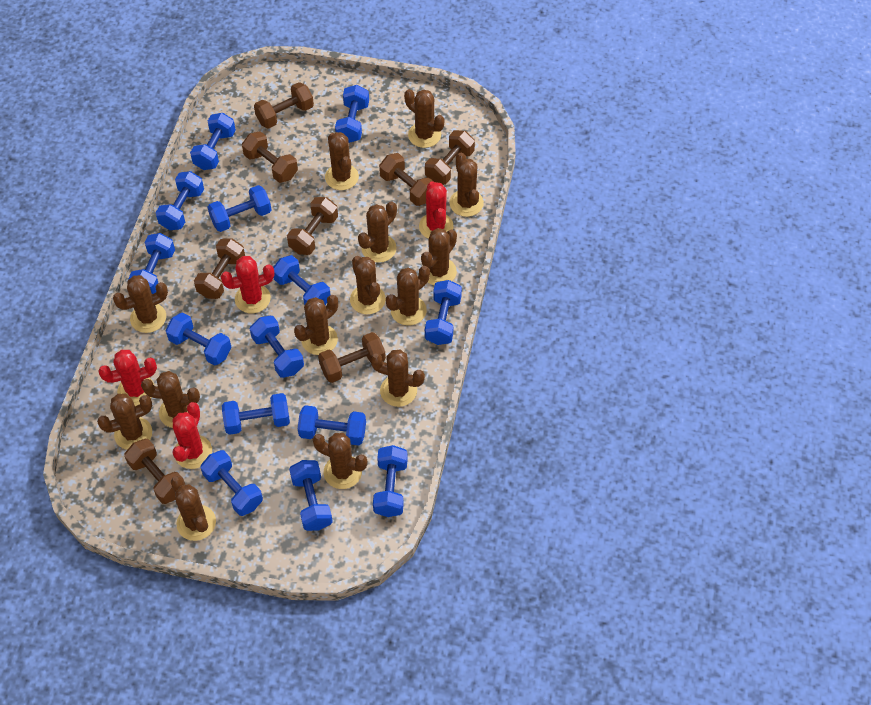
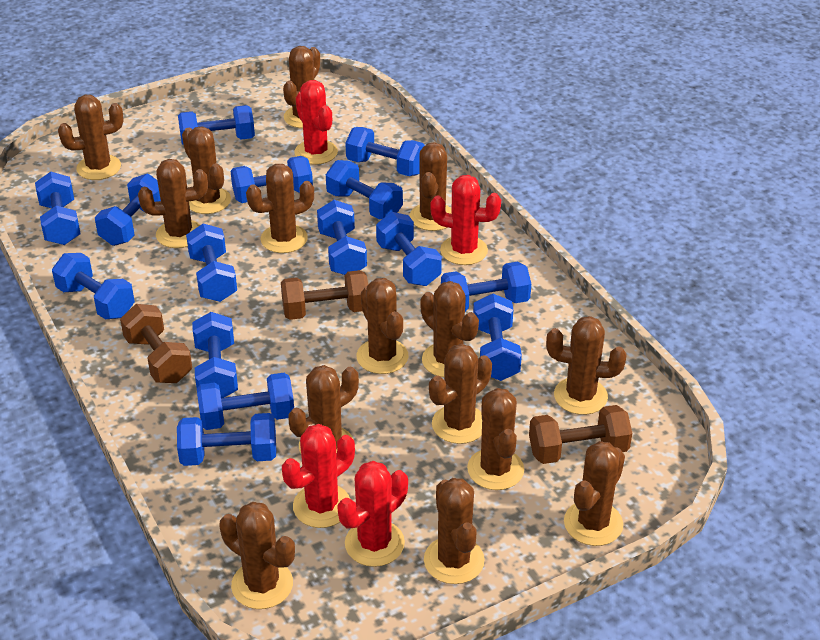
blue dumbbell: 14 -> 15
brown cactus: 14 -> 15
brown dumbbell: 8 -> 3

